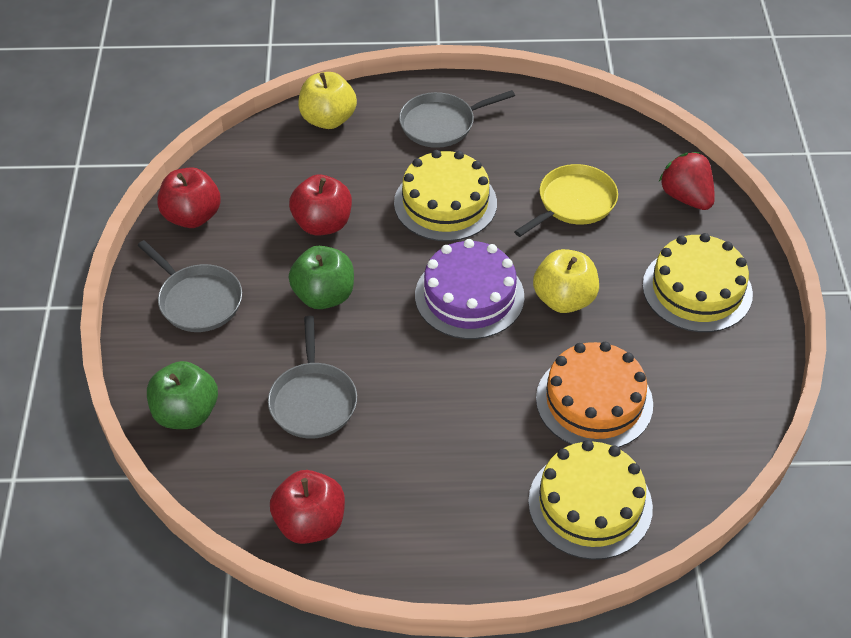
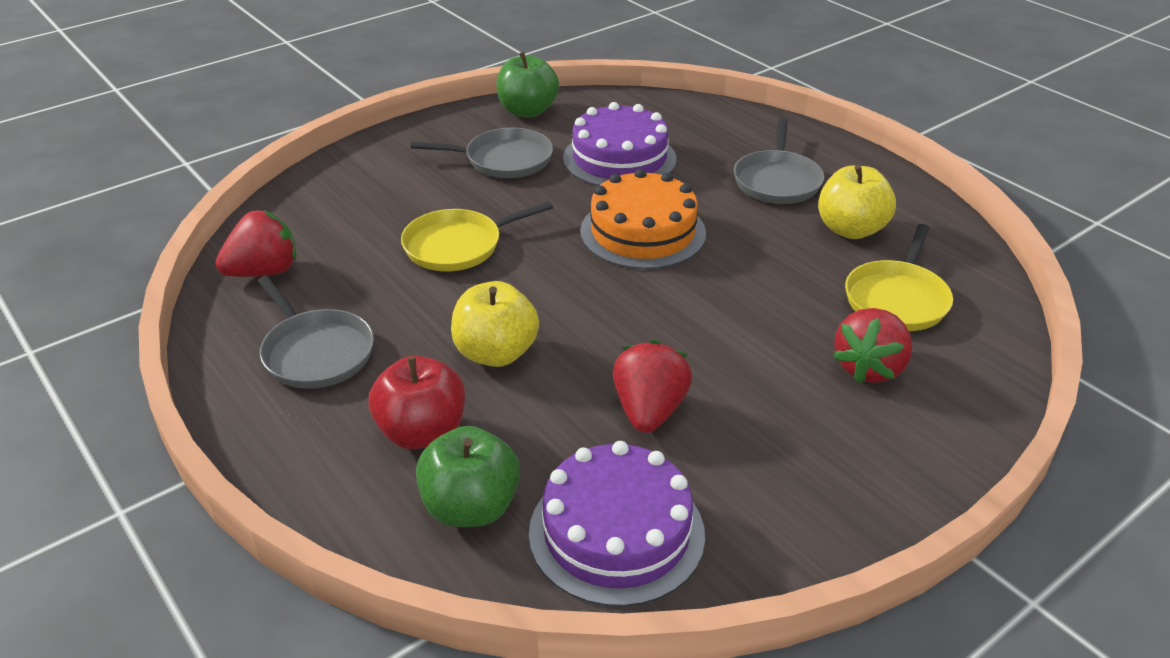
purple cake: 1 -> 2
red apple: 3 -> 1
red strawberry: 1 -> 3
yellow cake: 3 -> 0
yellow pan: 1 -> 2

